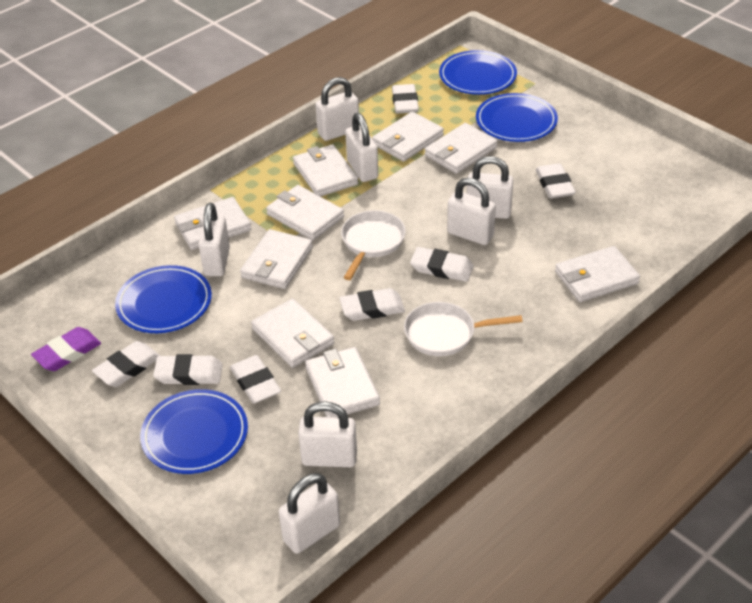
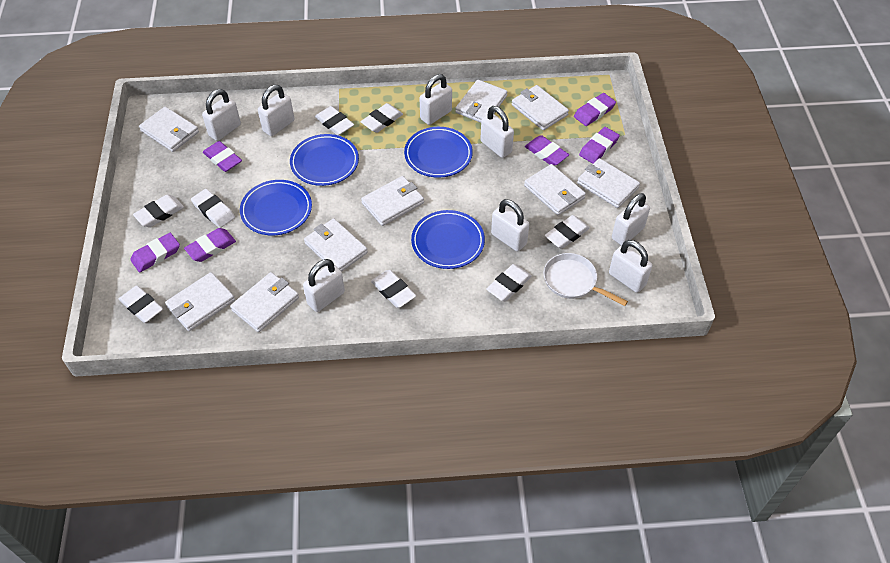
purple eraser: 1 -> 6
white eraser: 7 -> 8
white padlock: 7 -> 8
white pan: 2 -> 1

